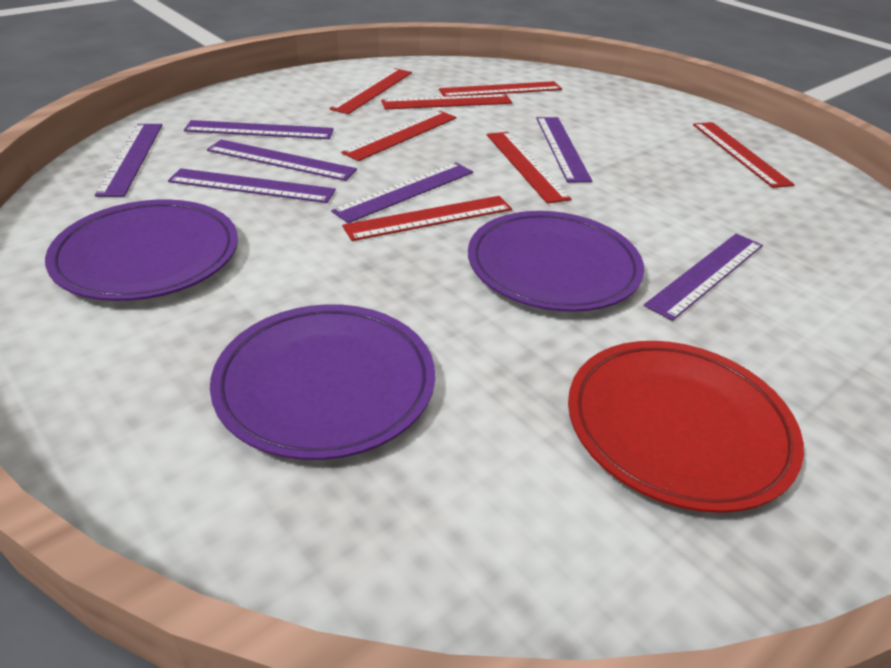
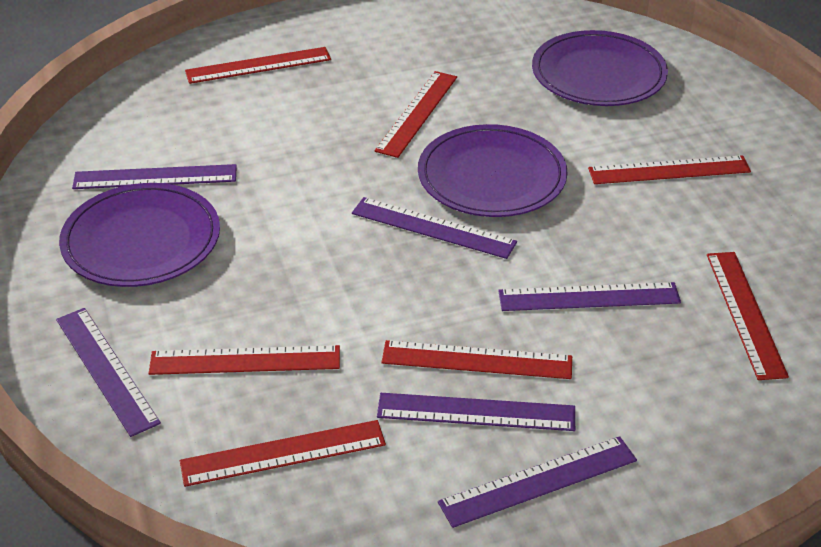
purple ruler: 7 -> 6
red plate: 1 -> 0

